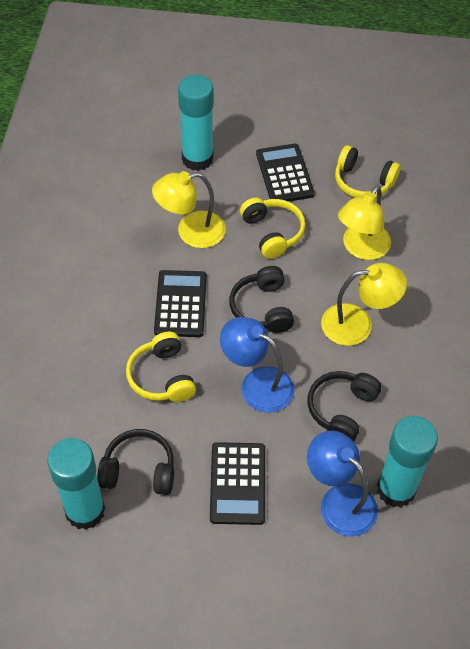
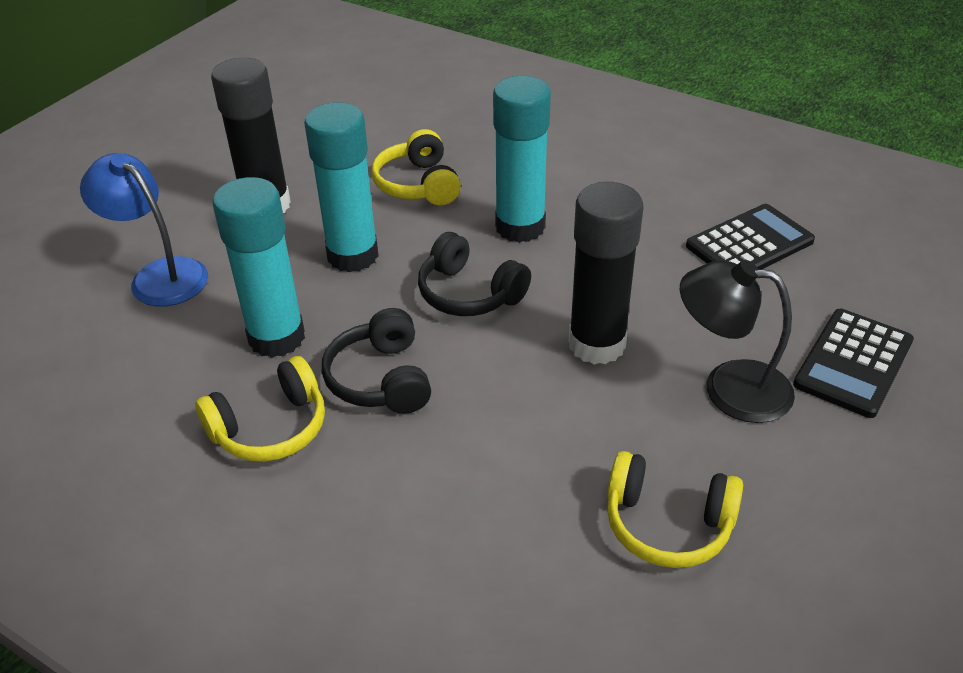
black calculator: 3 -> 2
black glue stick: 0 -> 2
black headphones: 3 -> 2
black lamp: 0 -> 1
blue lamp: 2 -> 1
yellow lamp: 3 -> 0

